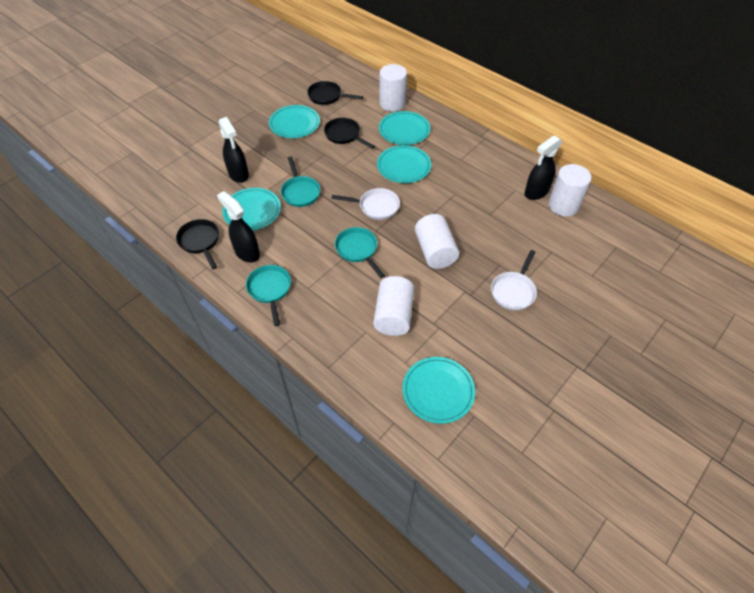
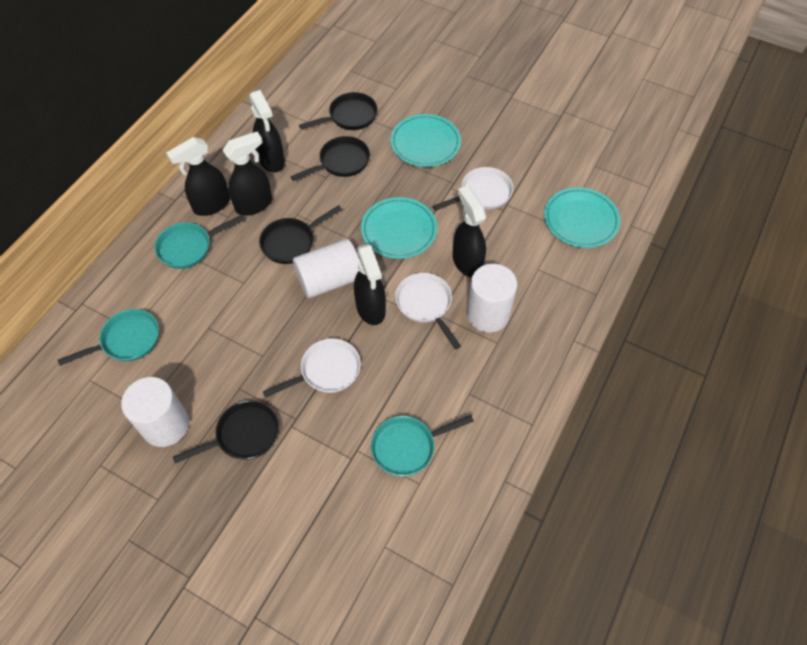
black pan: 3 -> 4
black spray bottle: 3 -> 5
turquoise plate: 5 -> 3
white cylinder: 4 -> 3
white pan: 2 -> 3

